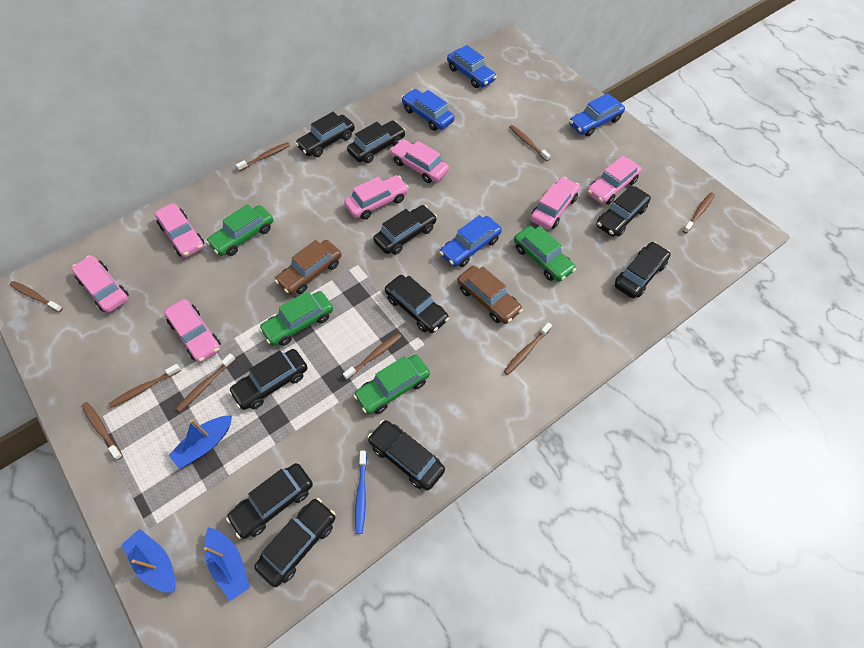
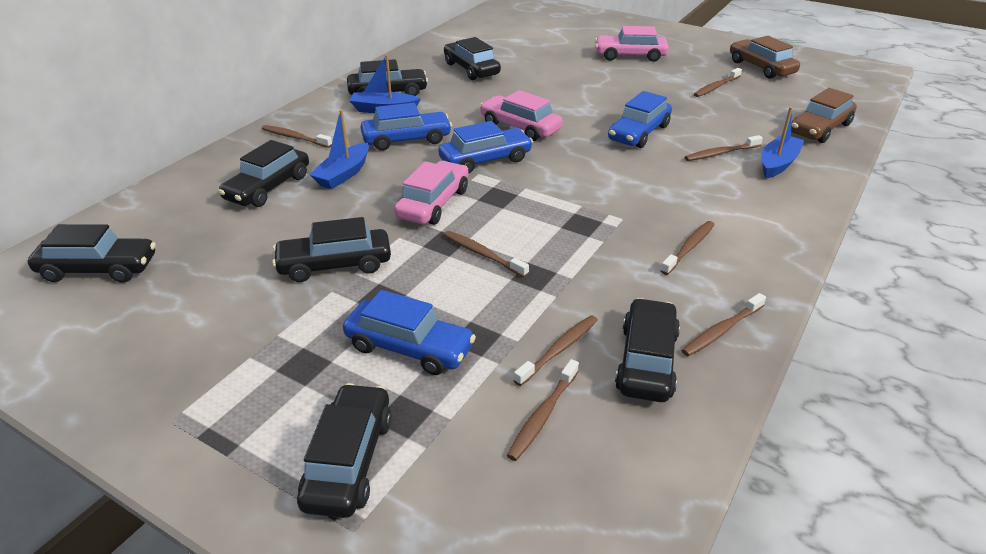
black car: 10 -> 7
blue toothbrush: 1 -> 0
brown toothbrush: 9 -> 8
green car: 4 -> 0
pink car: 7 -> 3

